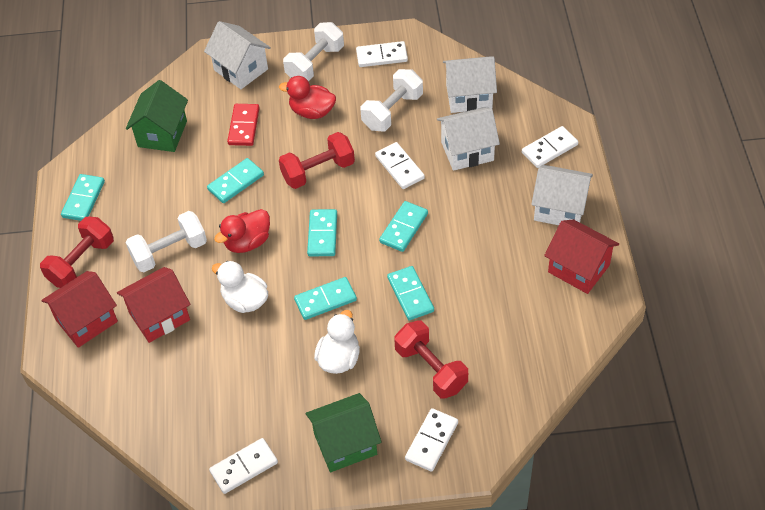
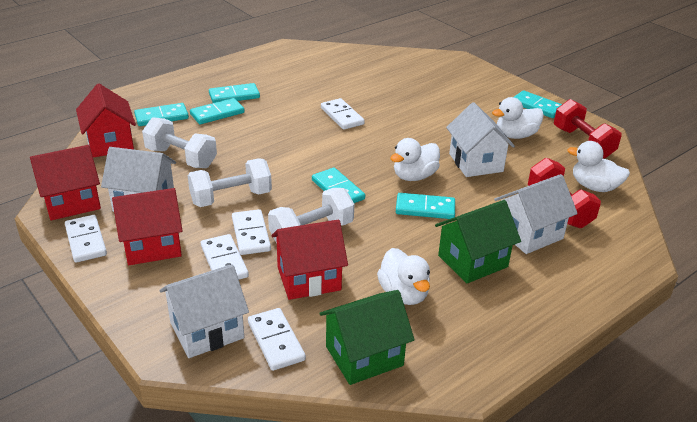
red domino: 1 -> 0
red duck: 2 -> 0
red dumbbell: 3 -> 2
red house: 3 -> 4
white duck: 2 -> 4

